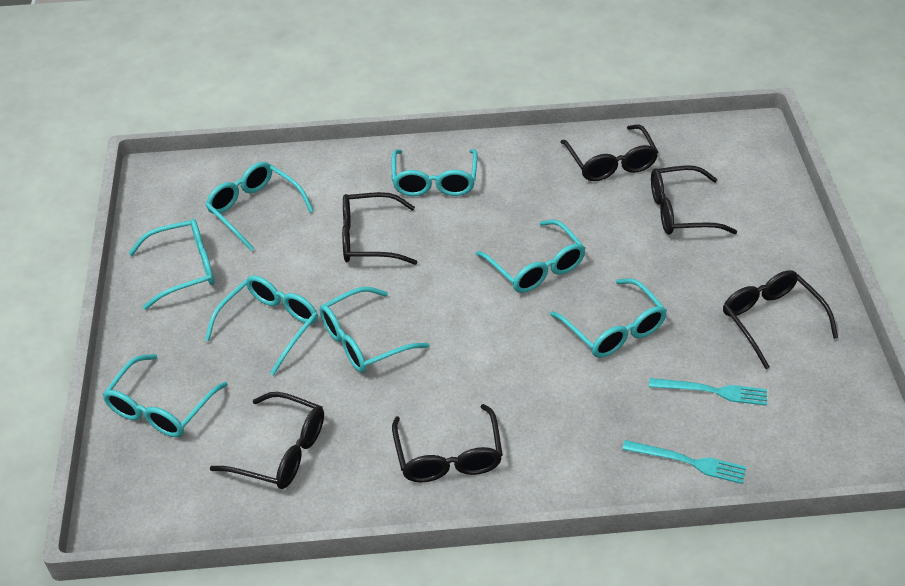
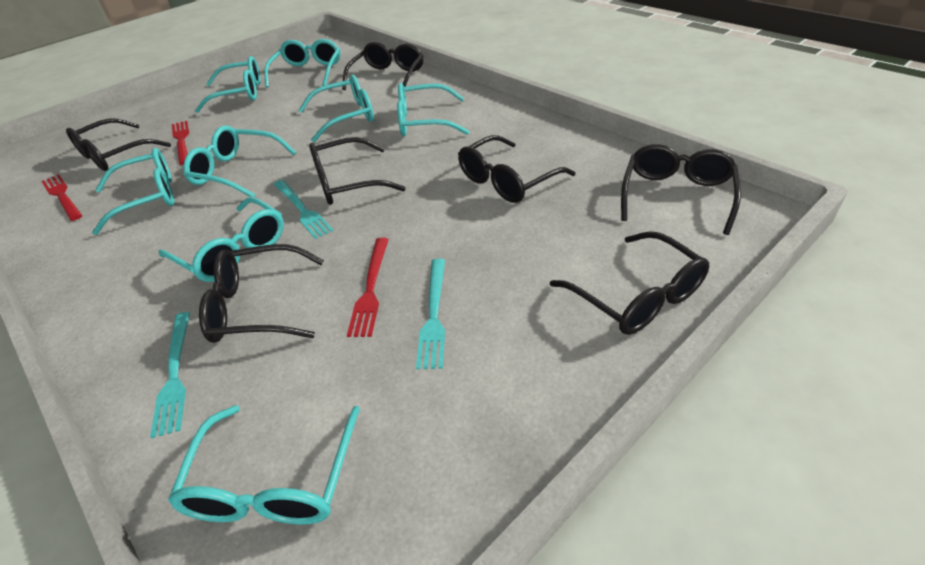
black glasses: 6 -> 7
red fork: 0 -> 3
turquoise fork: 2 -> 3

